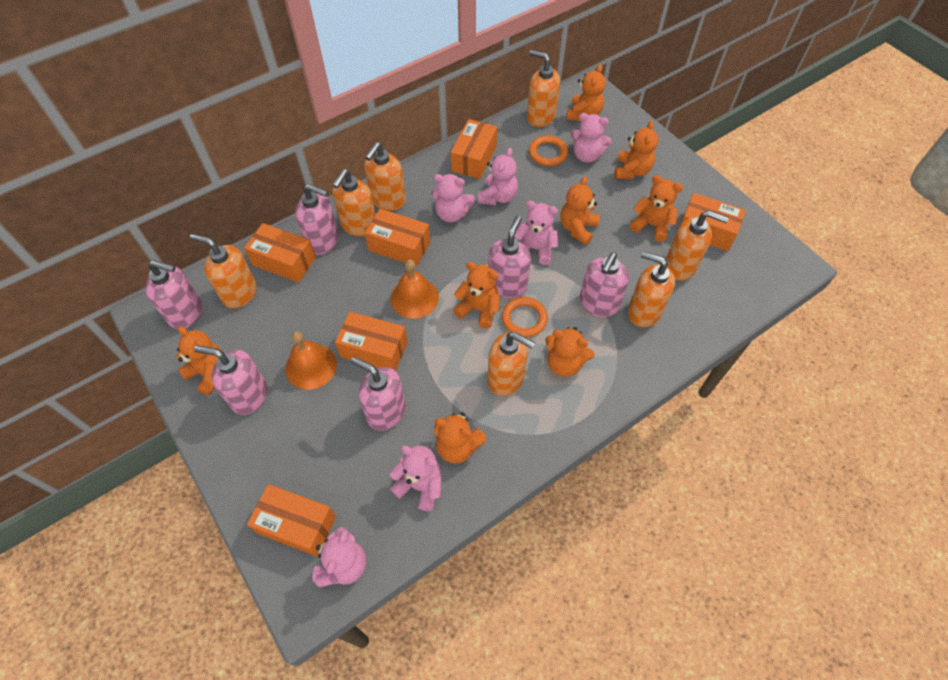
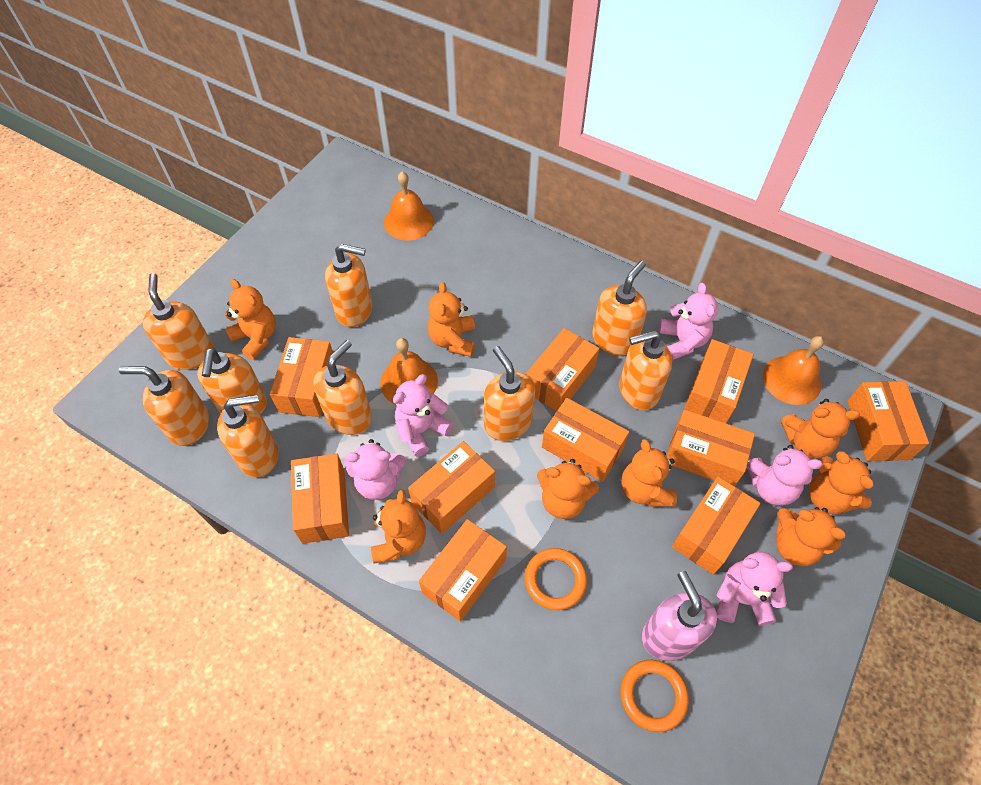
orange bell: 2 -> 3
orange box: 6 -> 10
orange soap dispenser: 7 -> 9
pink soap dispenser: 6 -> 1
pink teddy bear: 6 -> 5

